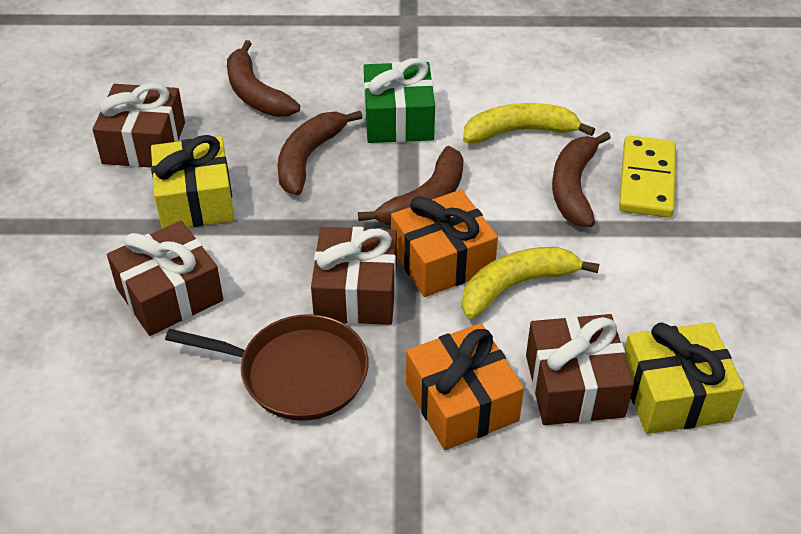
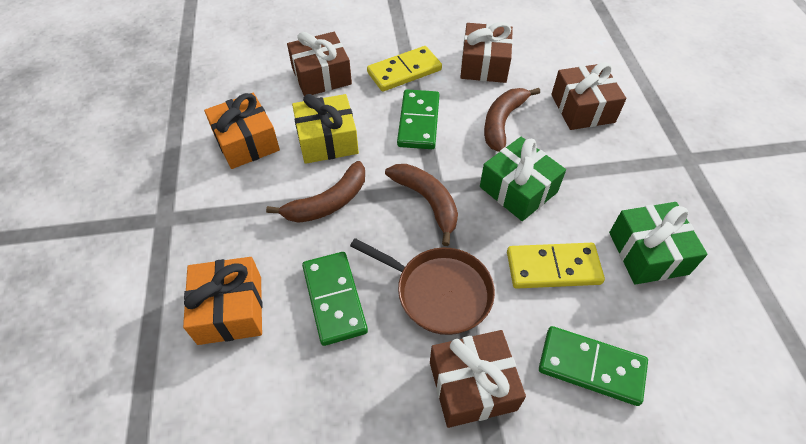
brown banana: 4 -> 3
green domino: 0 -> 3
green gift: 1 -> 2
yellow banana: 2 -> 0
yellow domino: 1 -> 2
yellow gift: 2 -> 1

